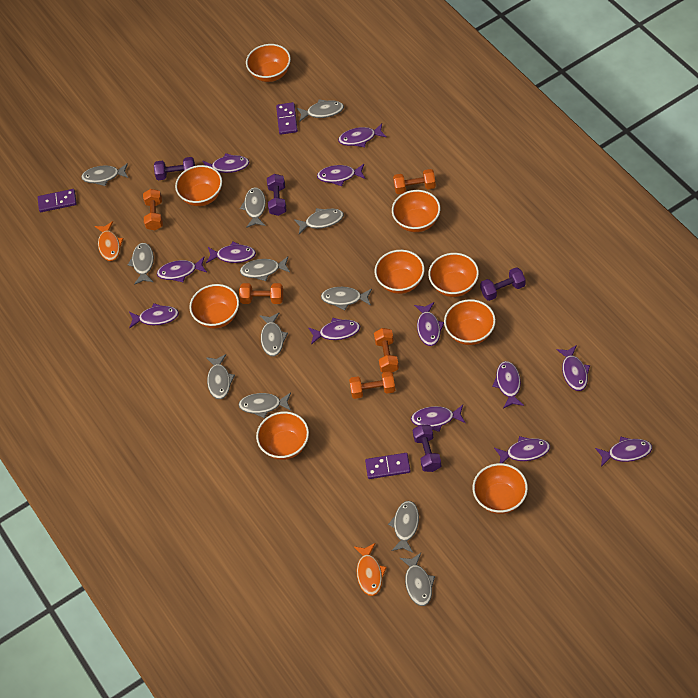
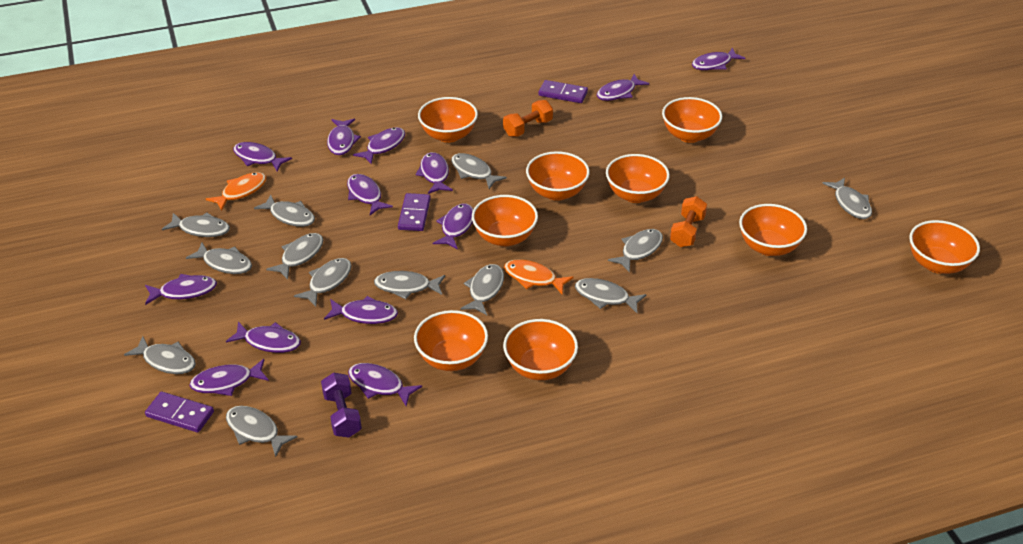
grey fish: 12 -> 13
orange dumbbell: 5 -> 2
purple dumbbell: 4 -> 1

